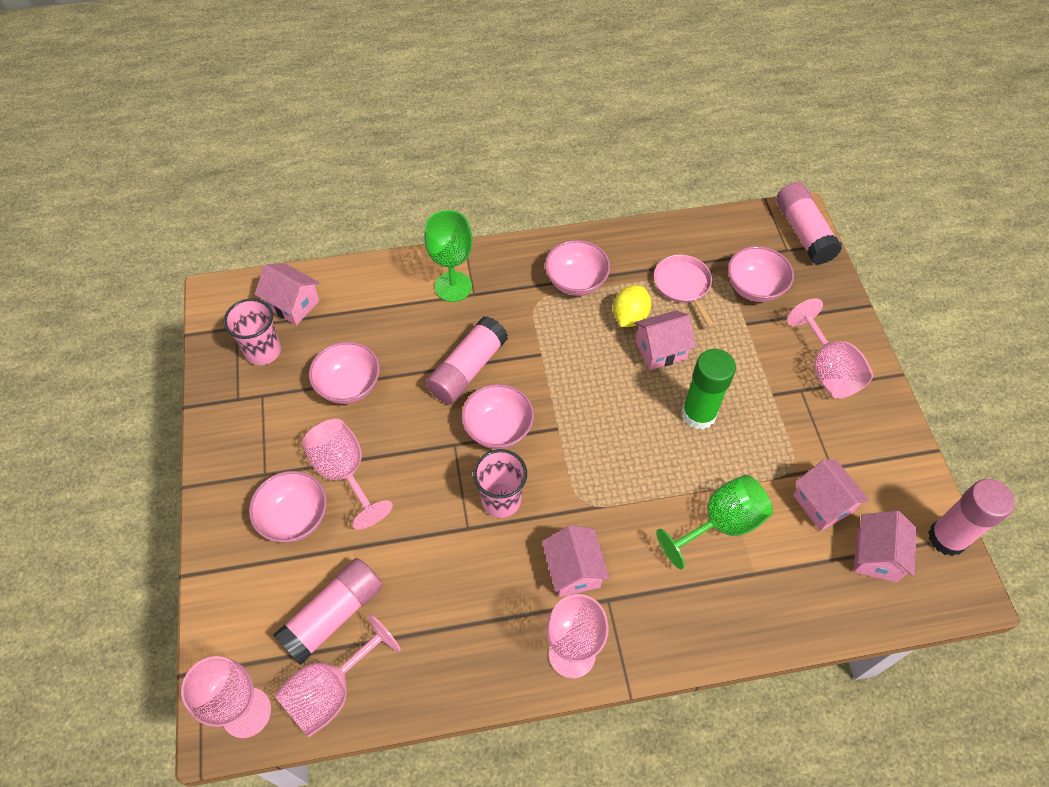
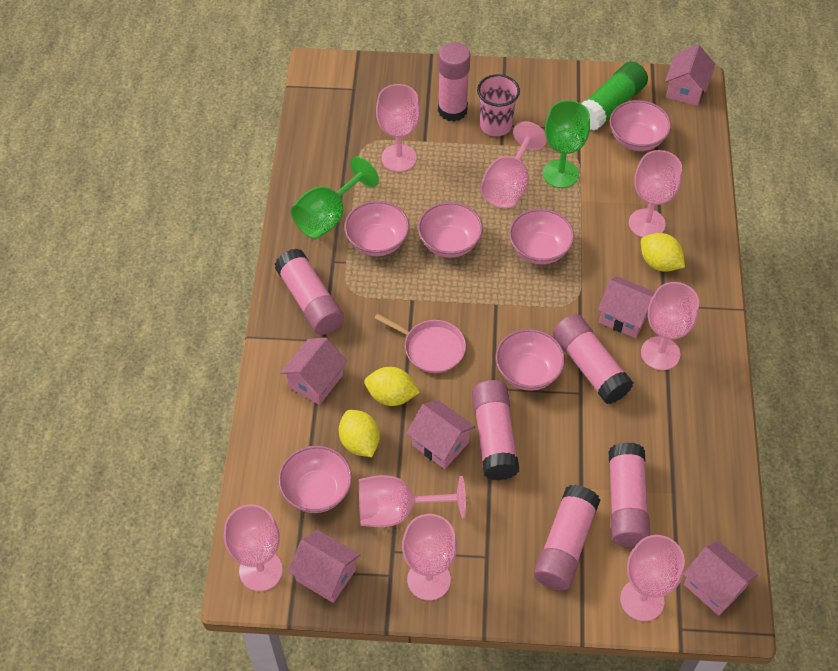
pink bowl: 5 -> 6
pink cup: 2 -> 1
pink glue stick: 4 -> 6
pink goblet: 5 -> 8
pink house: 5 -> 6
yellow lemon: 1 -> 3

